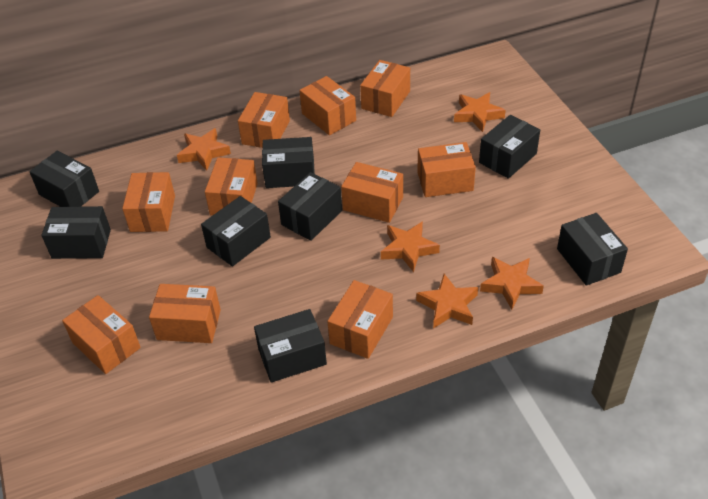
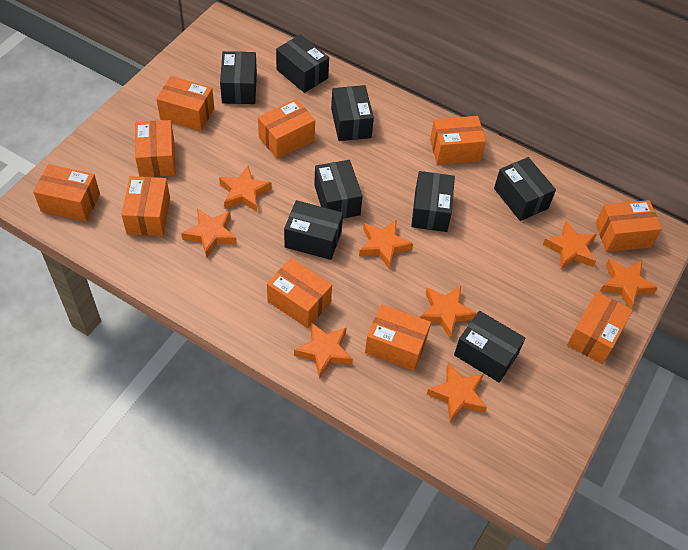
orange star: 5 -> 8

